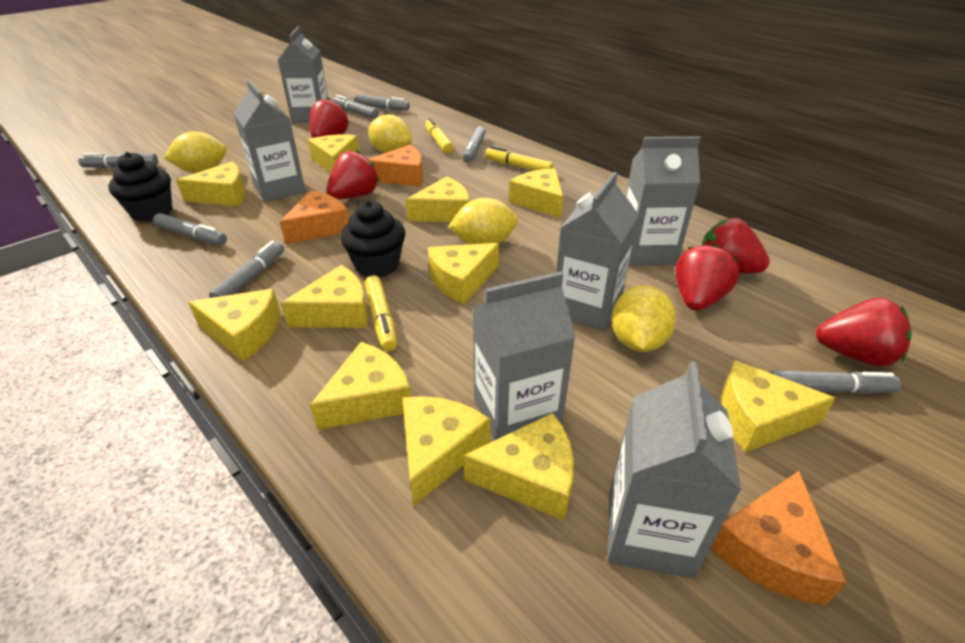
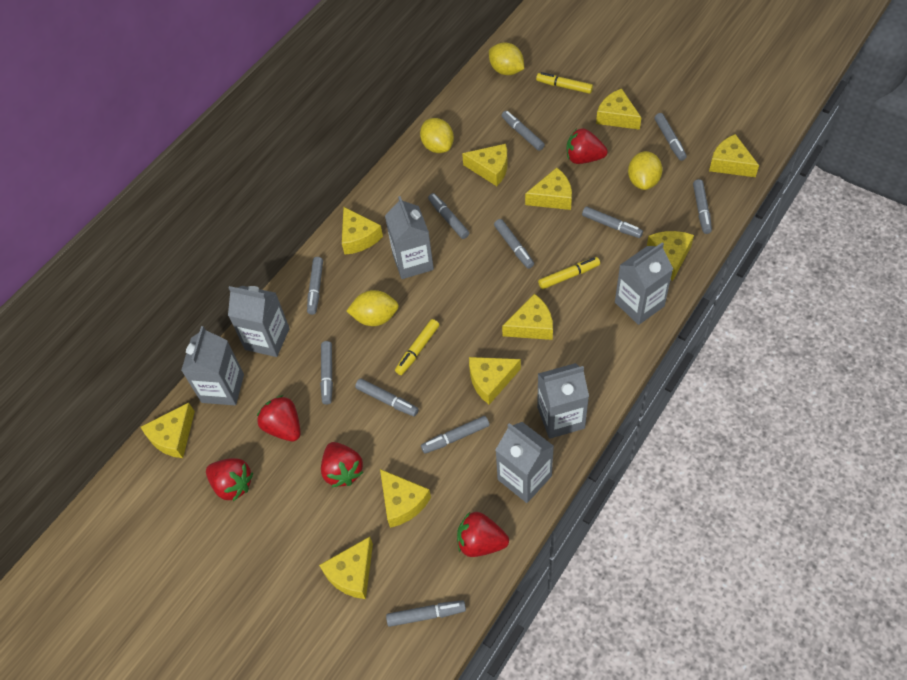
black cupcake: 2 -> 0
grey marker: 7 -> 11
orange cheese: 3 -> 0

